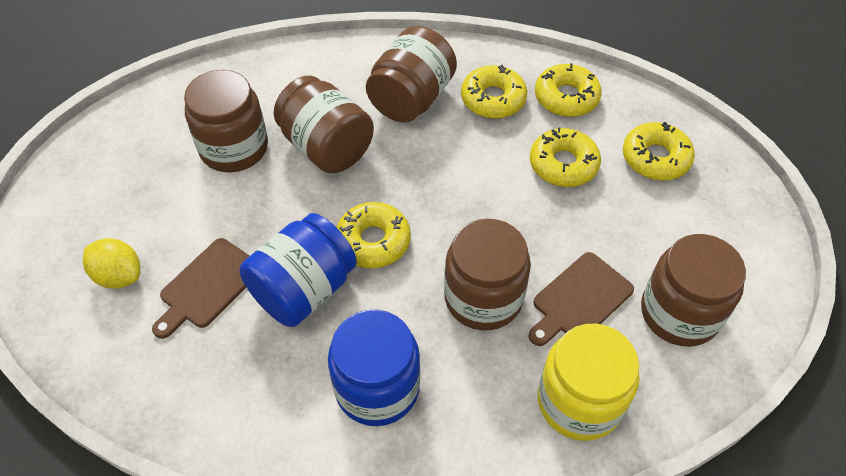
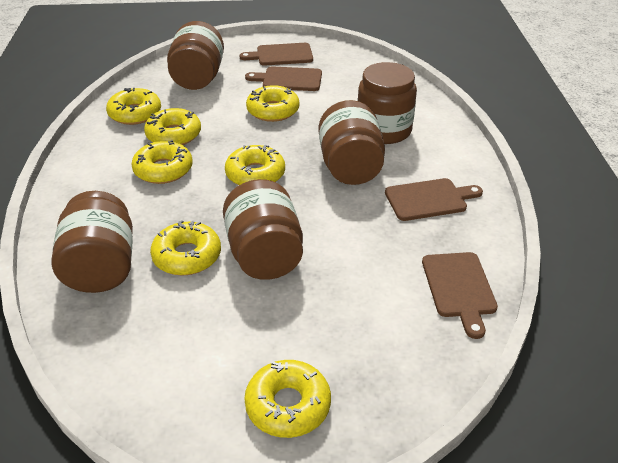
blue jar: 2 -> 0
brown cutting board: 2 -> 4
yellow donut: 5 -> 7
yellow jar: 1 -> 0
yellow lemon: 1 -> 0

